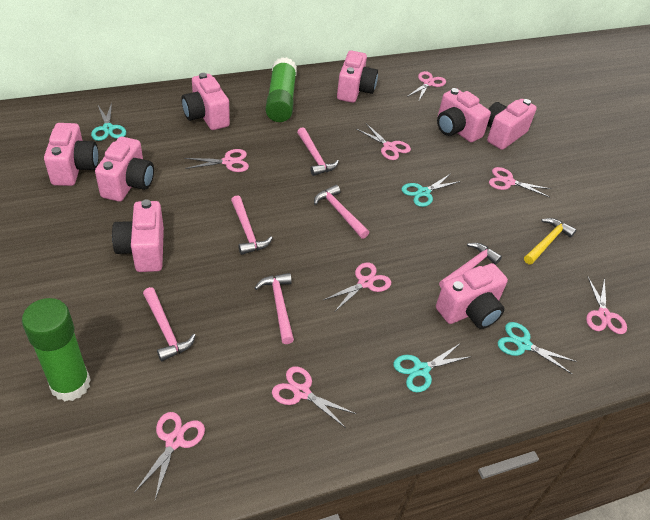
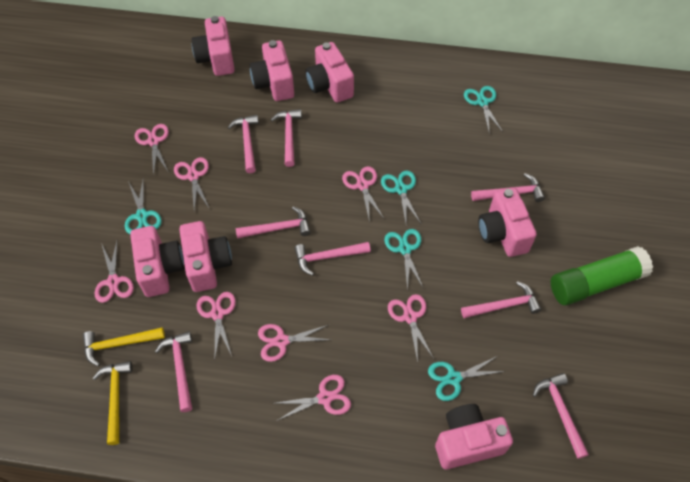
green glue stick: 2 -> 1
pink camera: 8 -> 7
pink hammer: 6 -> 8
turquoise scissors: 4 -> 5
yellow hammer: 1 -> 2

